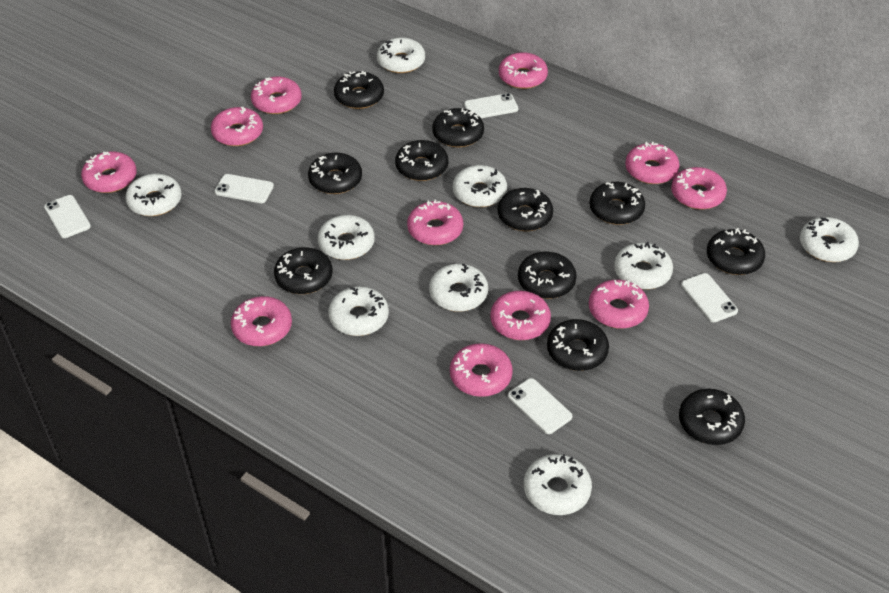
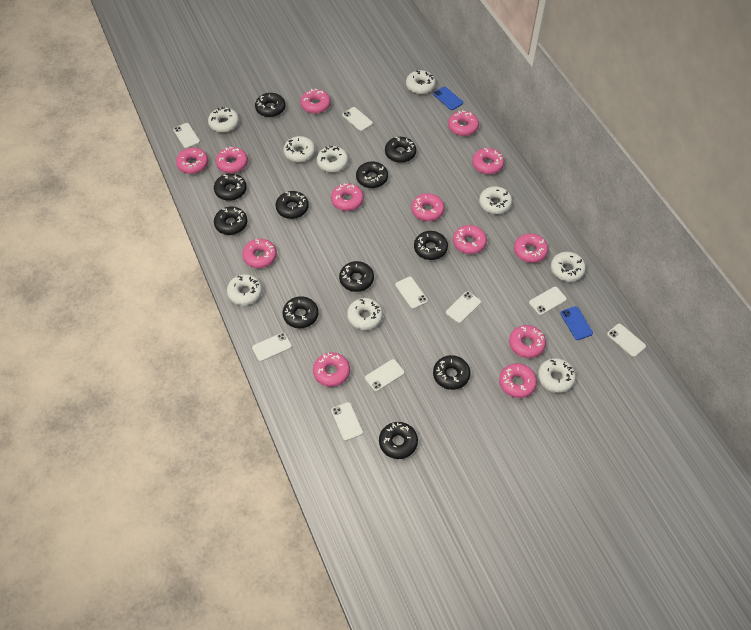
blue phone: 0 -> 2
pink donut: 11 -> 13
white phone: 5 -> 9

